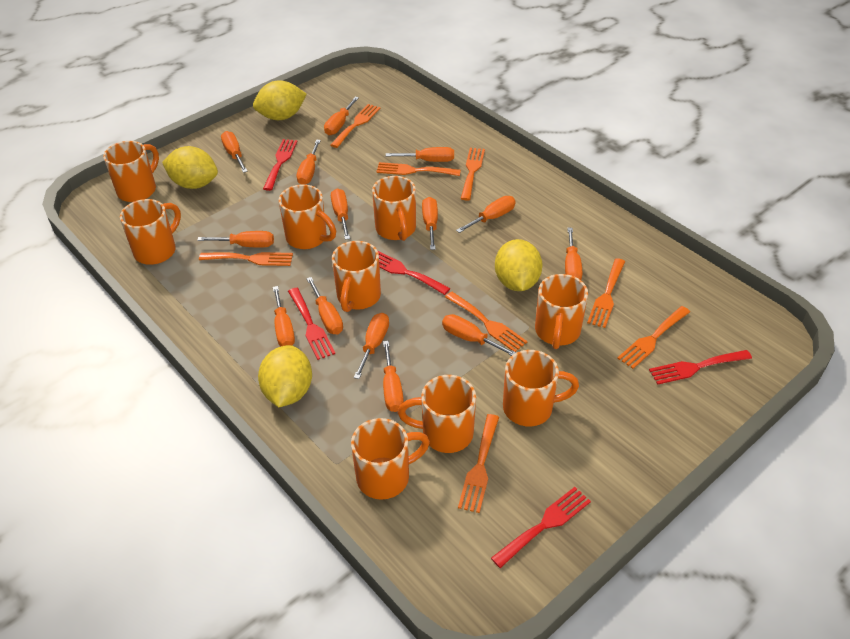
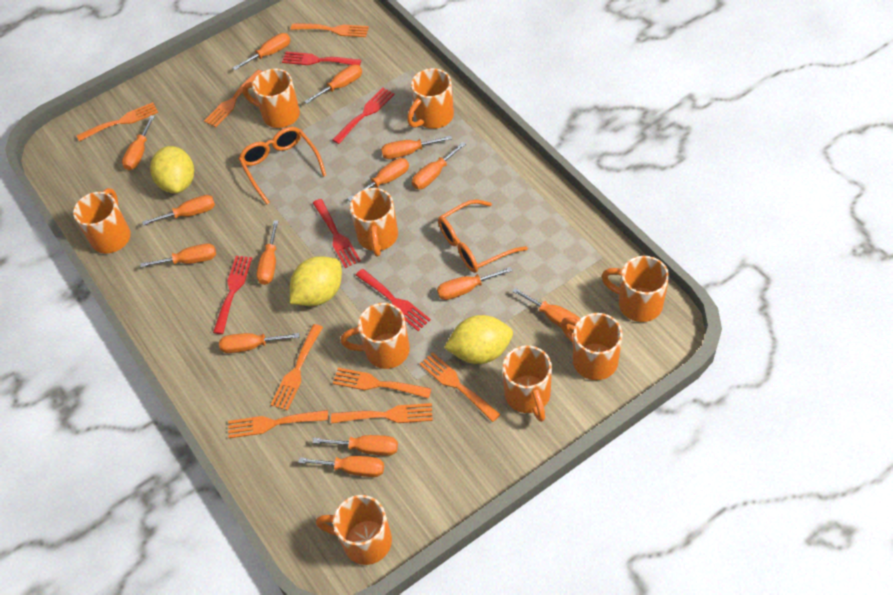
orange glasses: 0 -> 2
yellow lemon: 4 -> 3

